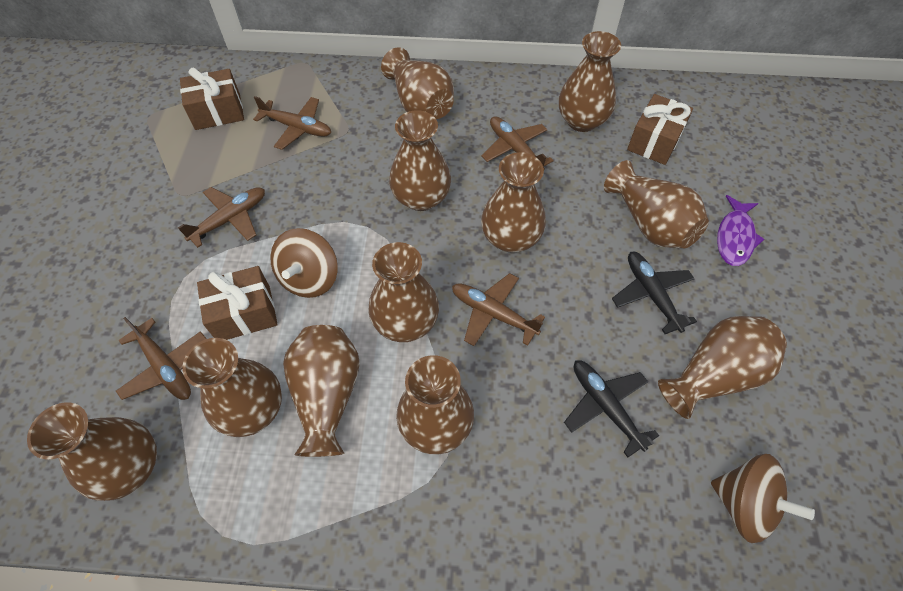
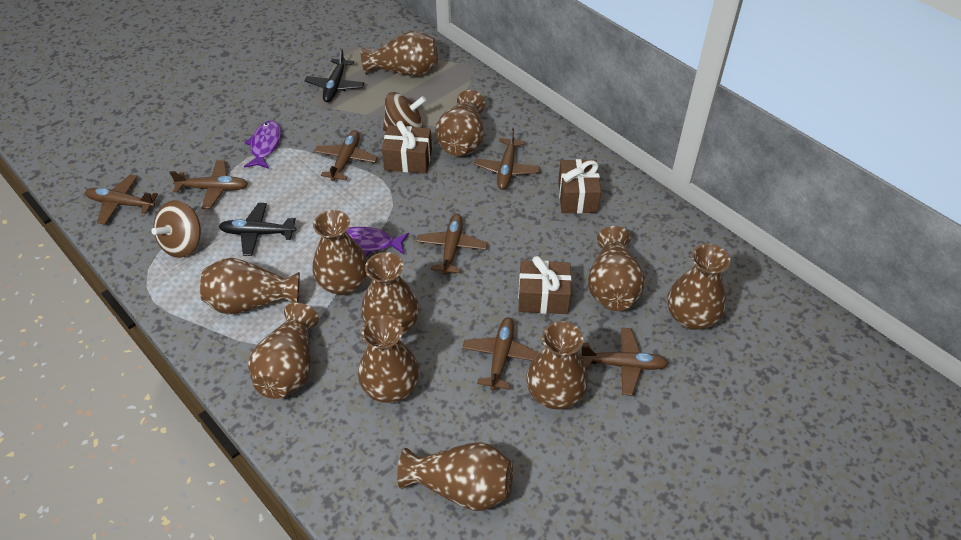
brown plane: 5 -> 7
purple fish: 1 -> 2

